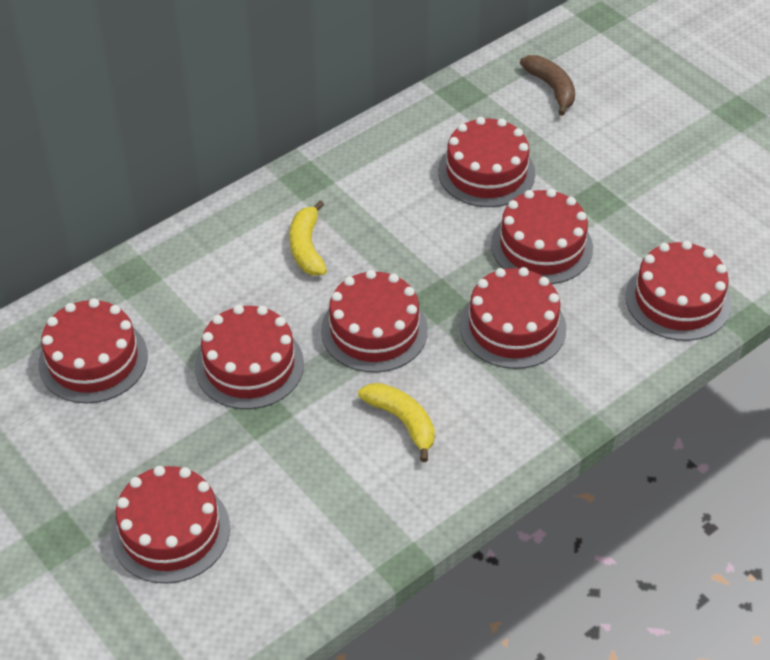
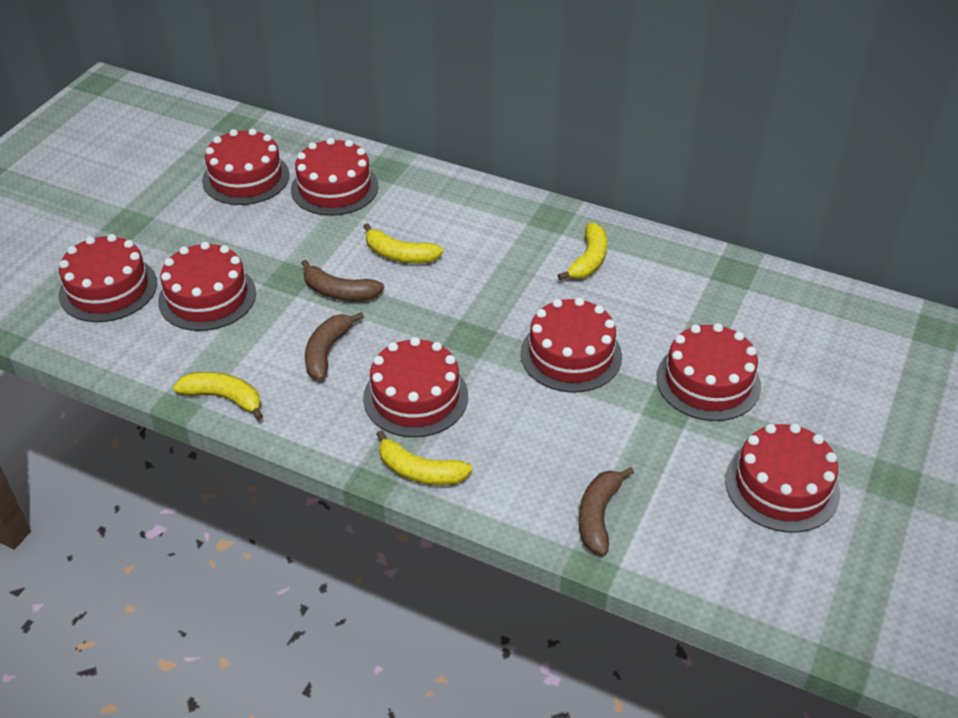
brown banana: 1 -> 3
yellow banana: 2 -> 4

